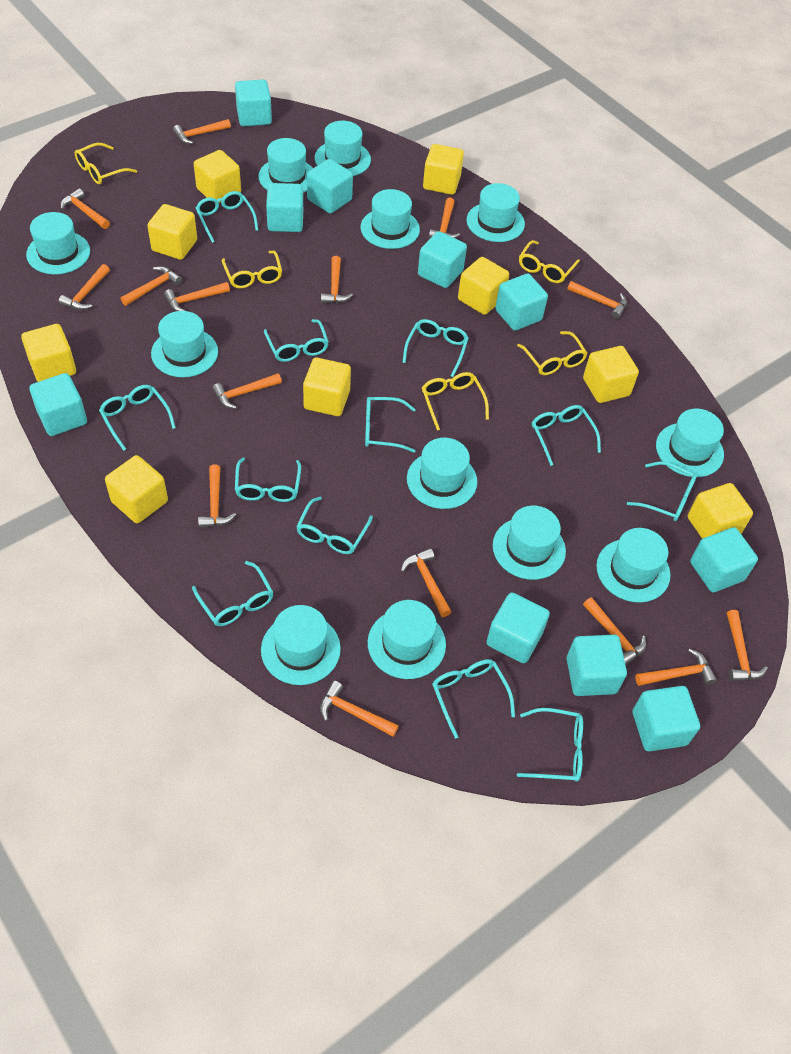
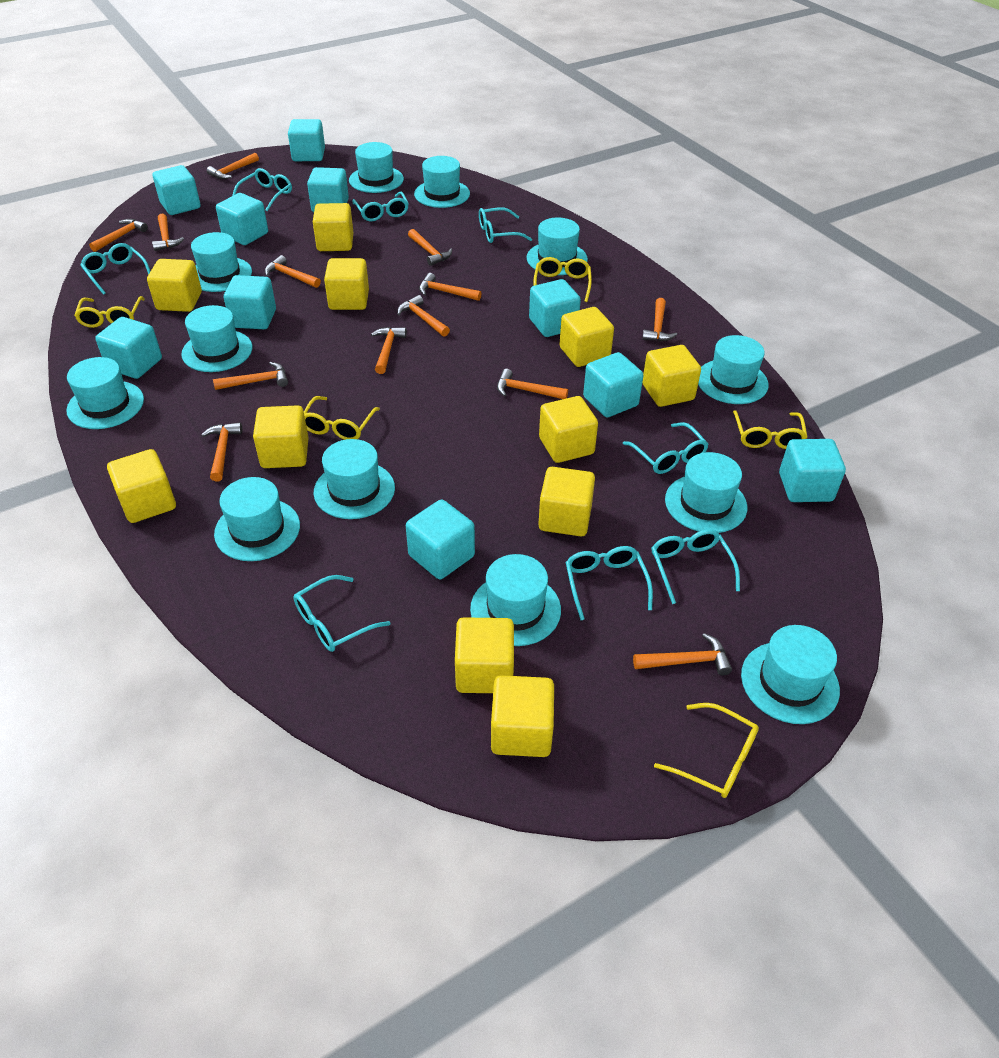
orange hammer: 15 -> 13
turquoise glasses: 12 -> 8
yellow cube: 9 -> 11

